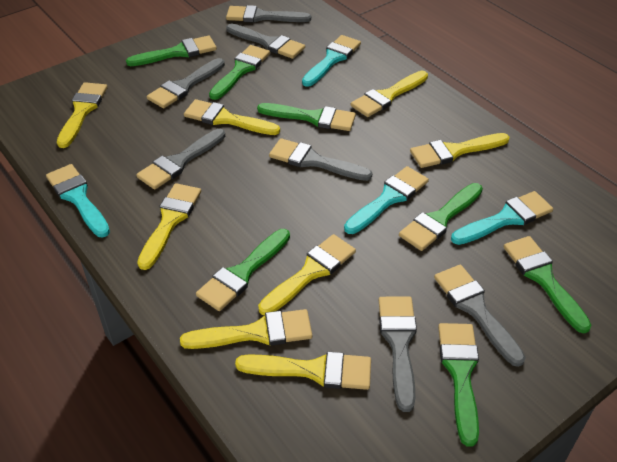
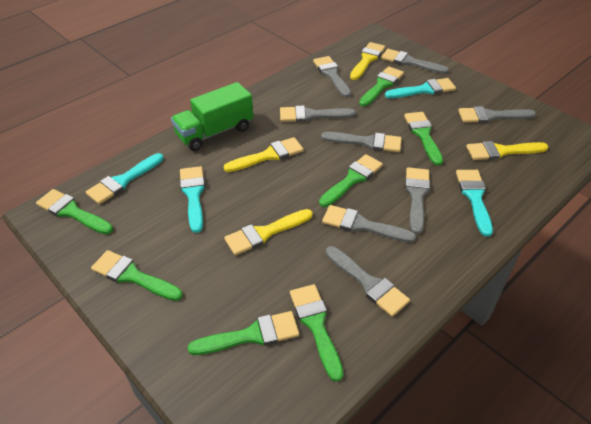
green truck: 0 -> 1
grey brush: 7 -> 8
yellow brush: 8 -> 4

